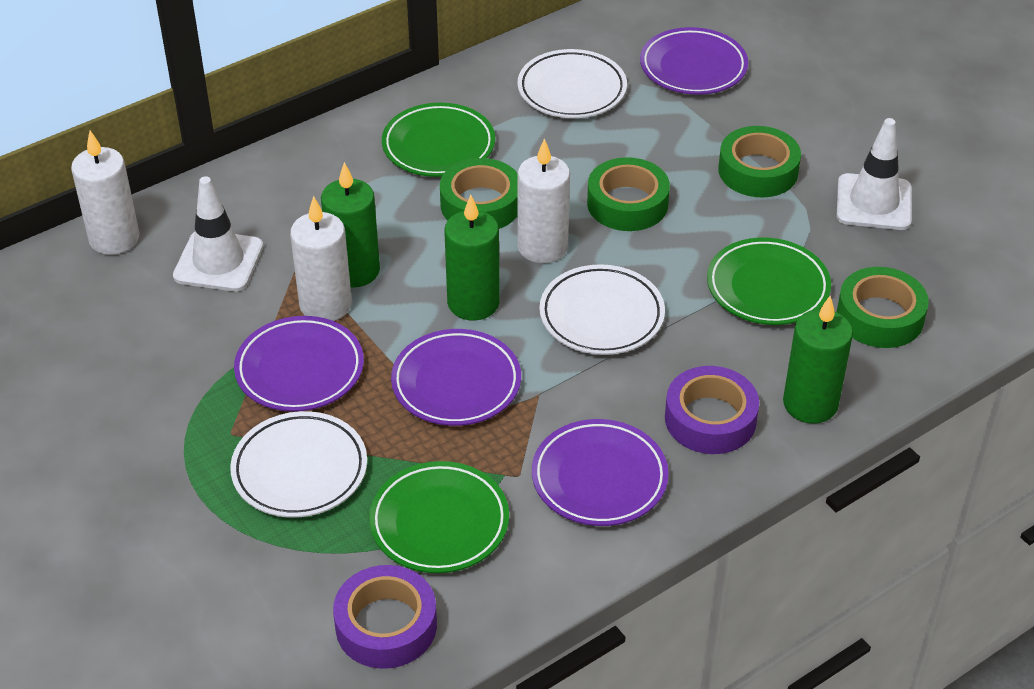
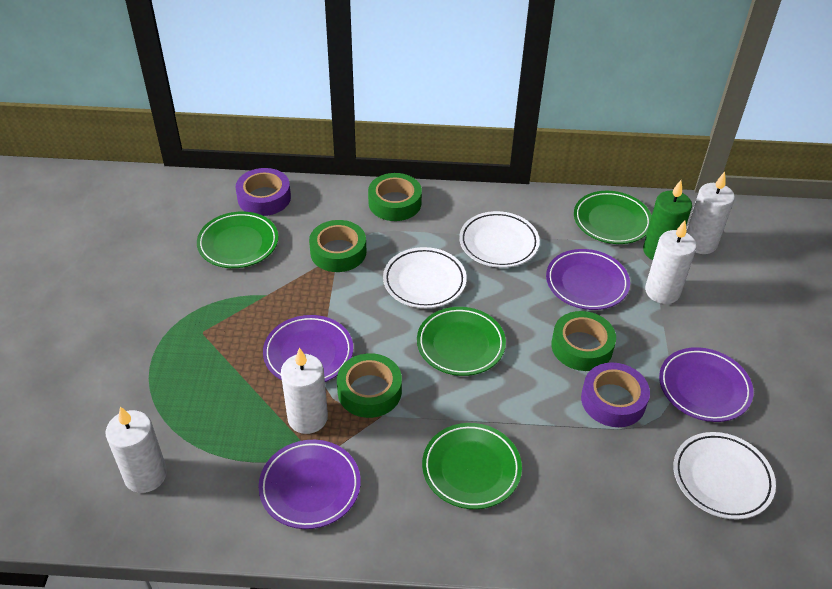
green candle: 3 -> 1
green plate: 3 -> 4
white candle: 3 -> 4
white traffic cone: 2 -> 0

